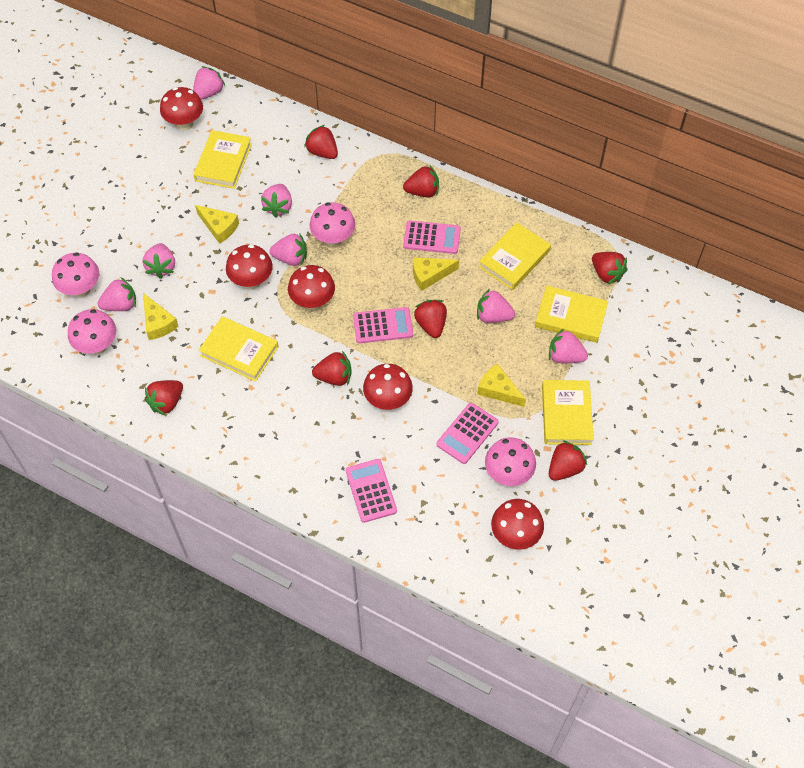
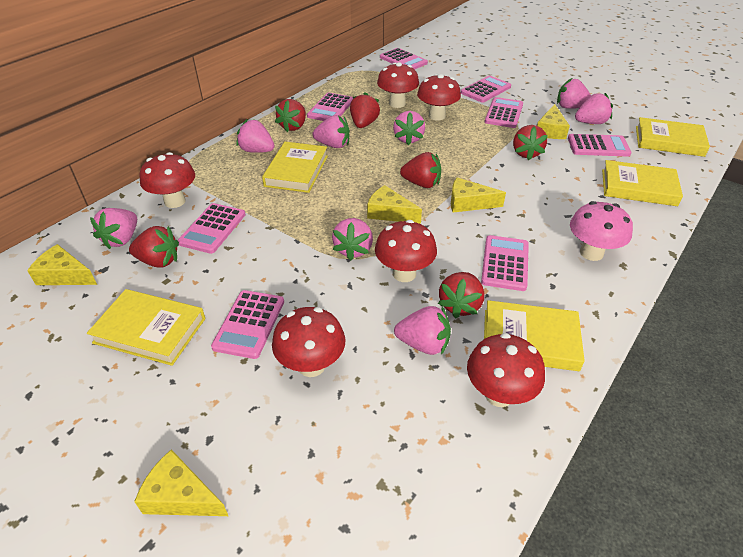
pink calculator: 4 -> 8
pink mushroom: 4 -> 1
pink strawberry: 7 -> 8
red mushroom: 5 -> 6
red strawberry: 7 -> 6
yellow cheese: 4 -> 5

